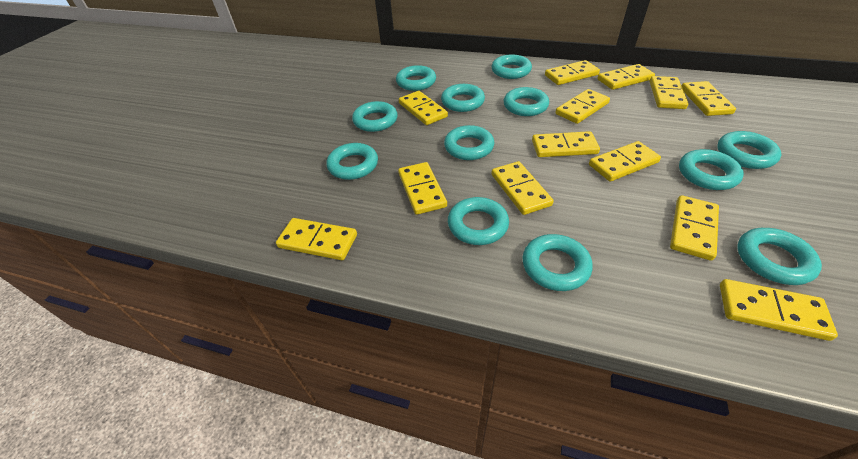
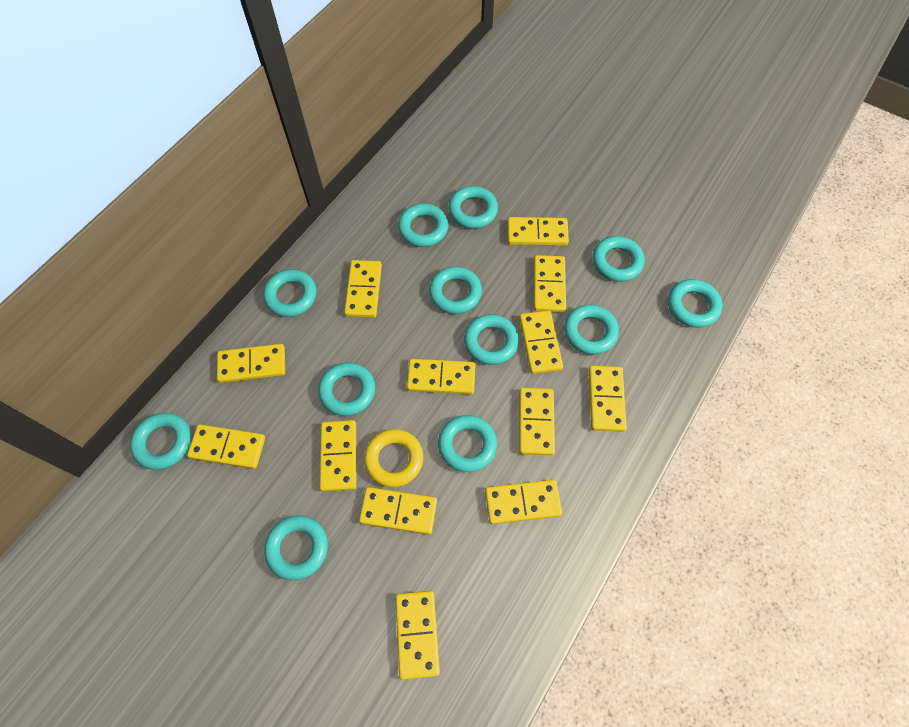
yellow ring: 0 -> 1

